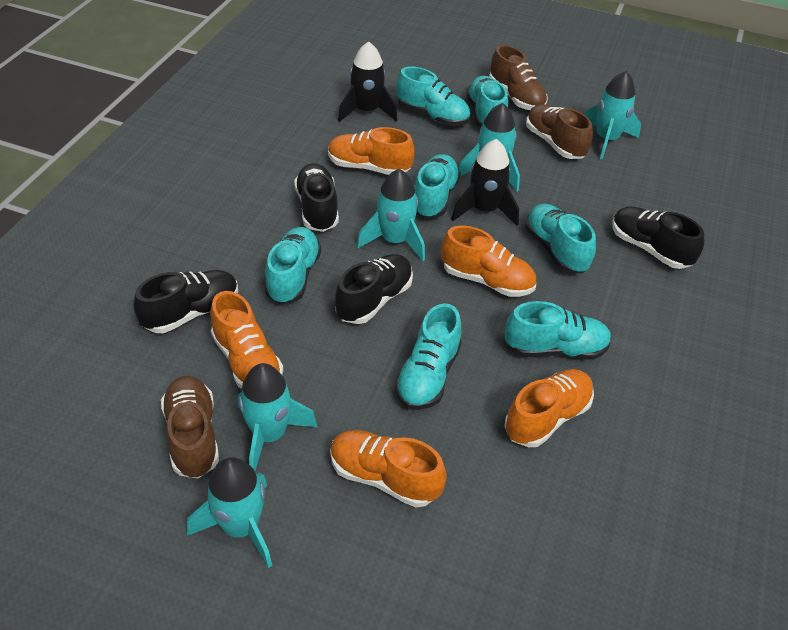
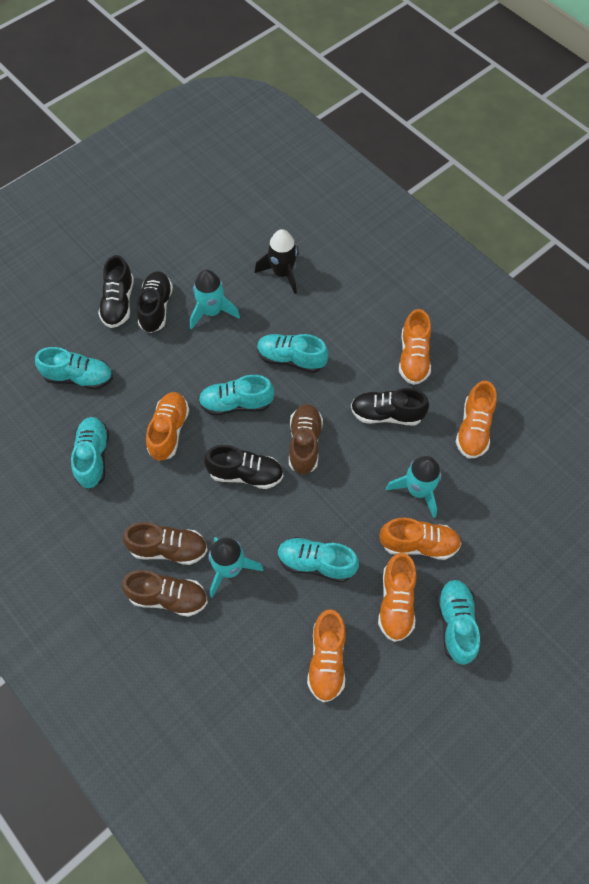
black rocket: 2 -> 1
orange shoe: 5 -> 6
turquoise rocket: 5 -> 3
turquoise shoe: 7 -> 6

